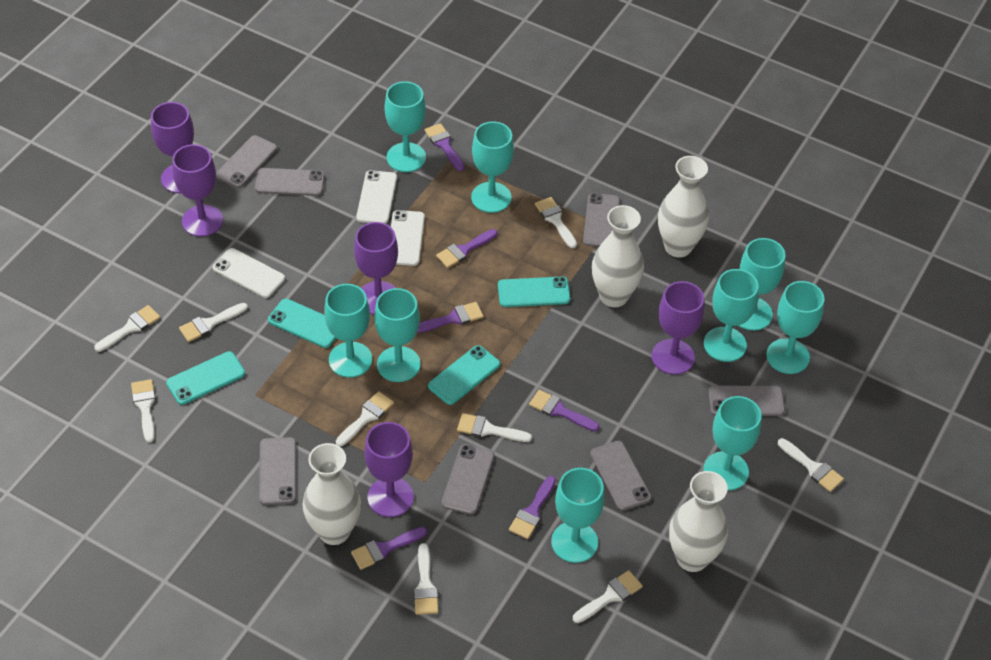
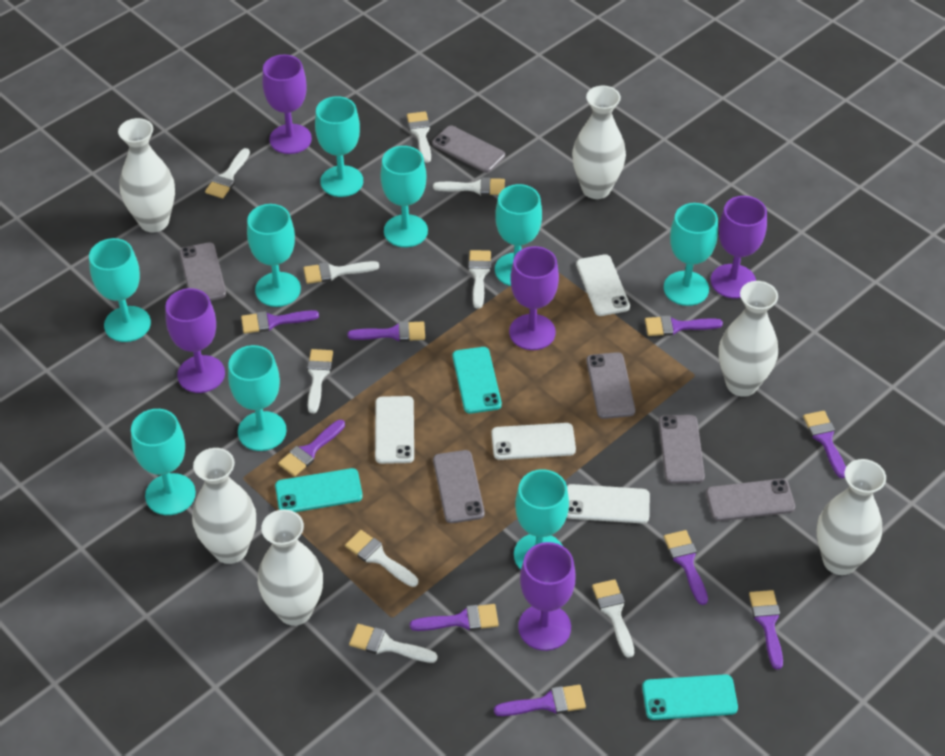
grey phone: 7 -> 6
purple brush: 6 -> 9
turquoise phone: 4 -> 3
white phone: 3 -> 4
white vase: 4 -> 6

